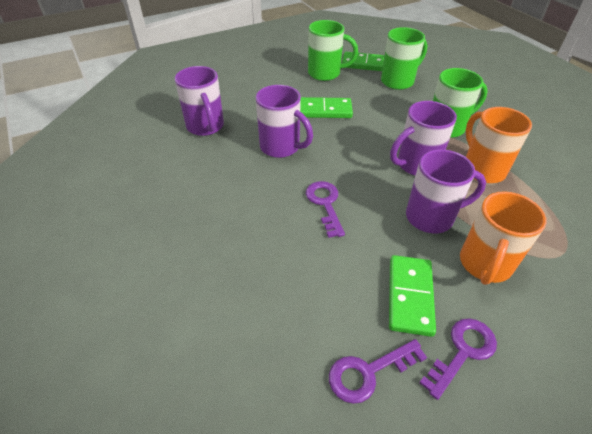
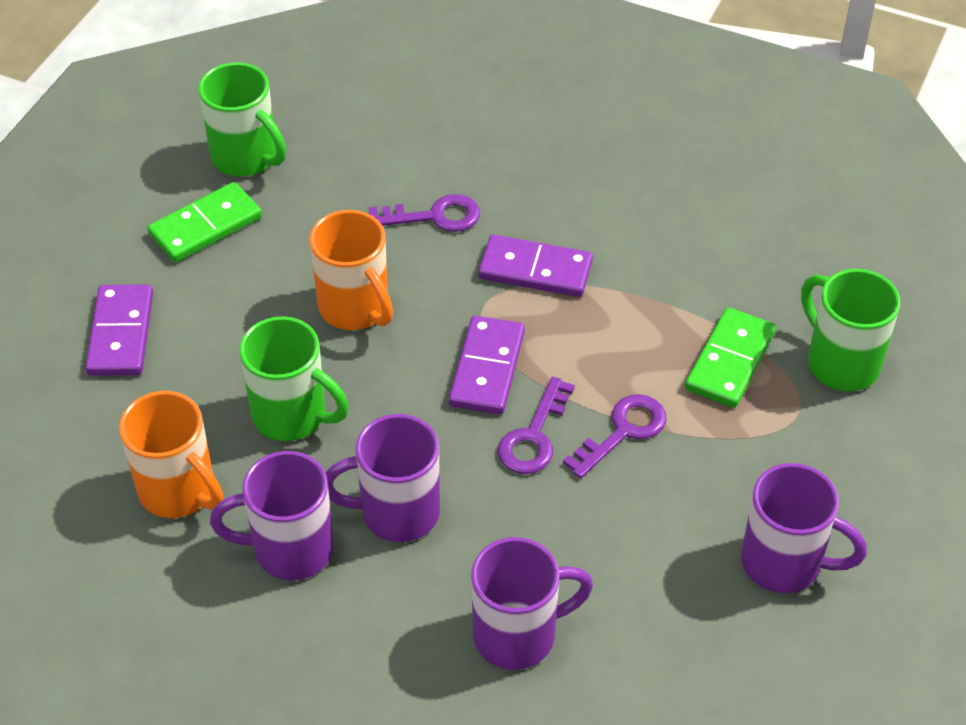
green domino: 3 -> 2
purple domino: 0 -> 3

